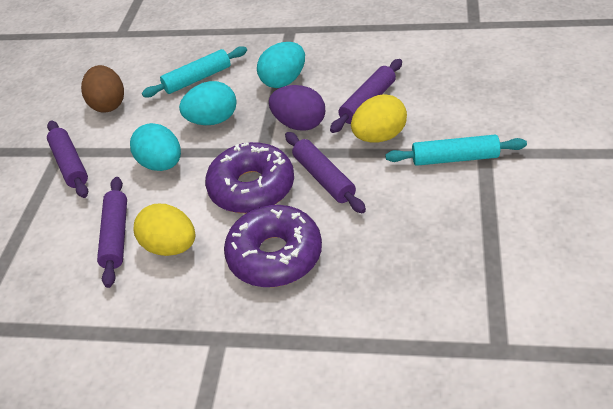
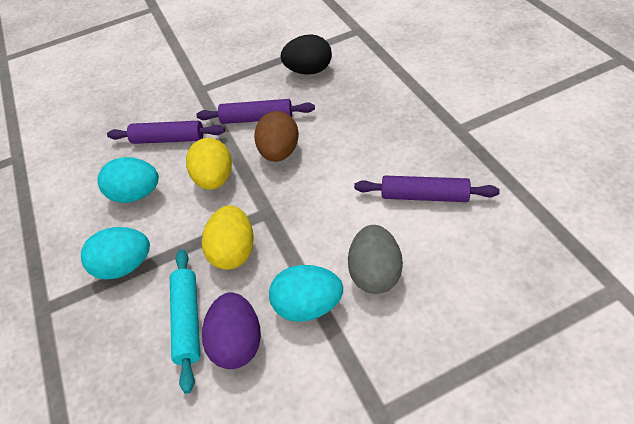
black egg: 0 -> 1
grey egg: 0 -> 1
purple donut: 2 -> 0
purple rolling pin: 4 -> 3
turquoise rolling pin: 2 -> 1

